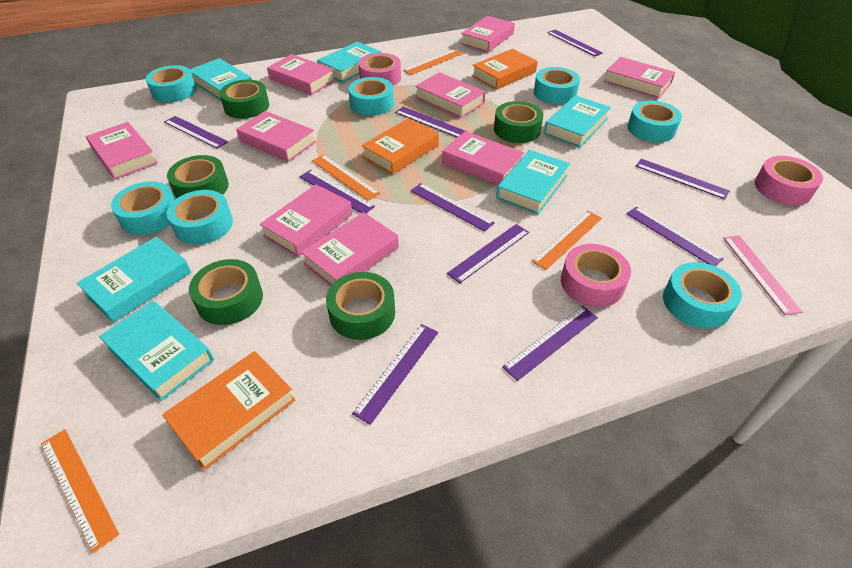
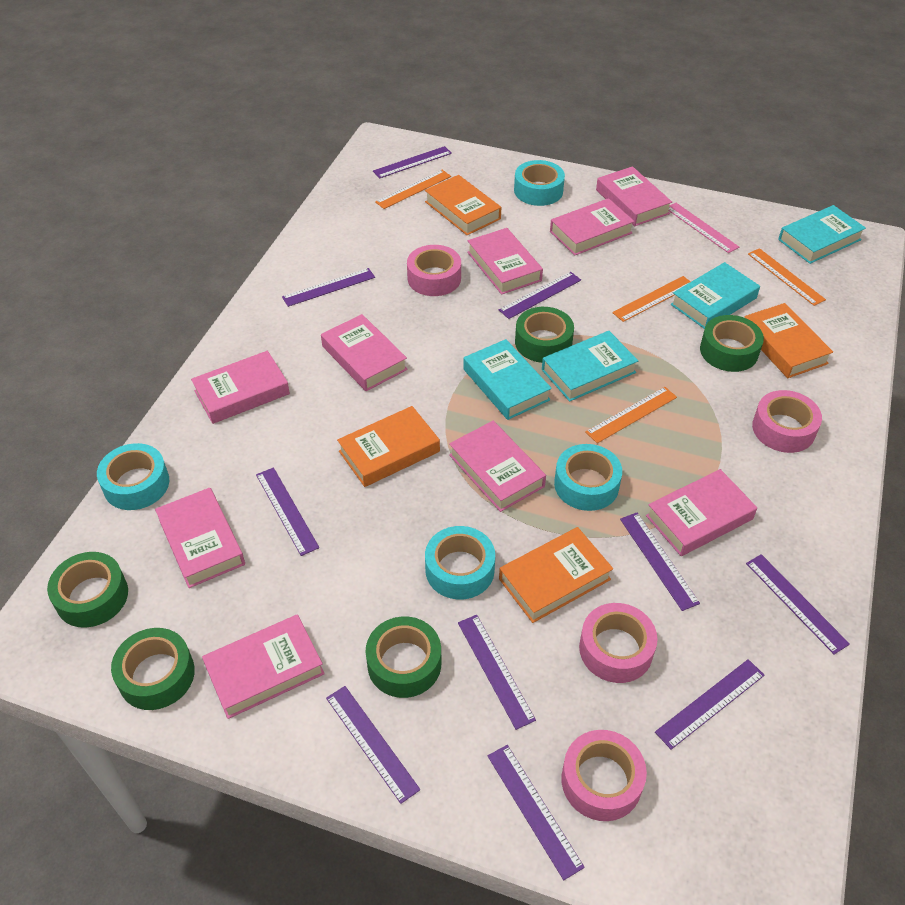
orange book: 3 -> 4
pink tape: 3 -> 4
turquoise book: 6 -> 4
turquoise tape: 7 -> 4

